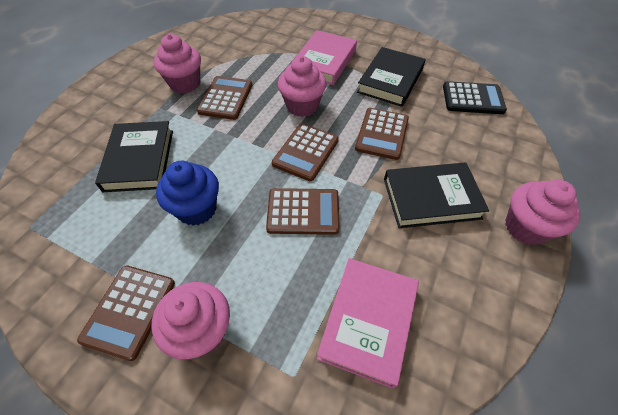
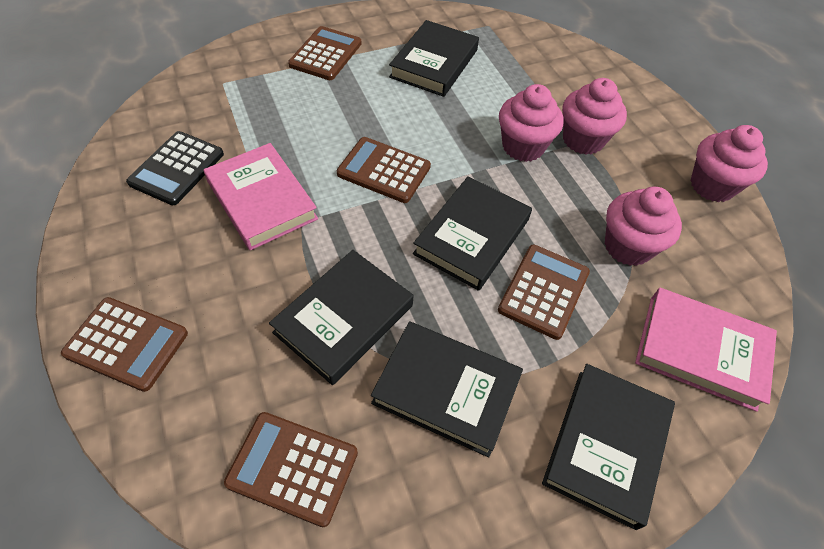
black book: 3 -> 5
blue cupcake: 1 -> 0

